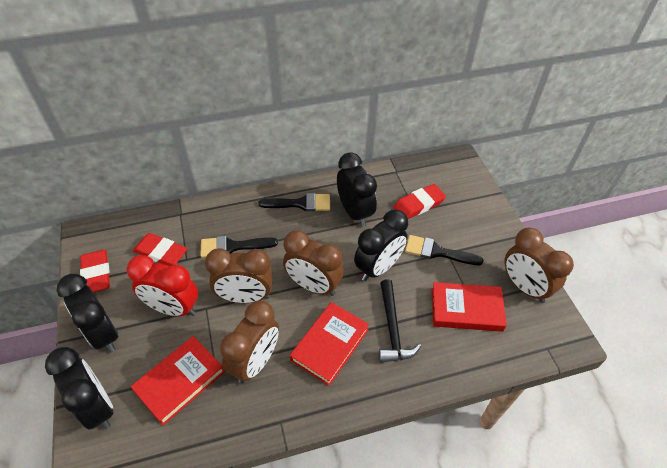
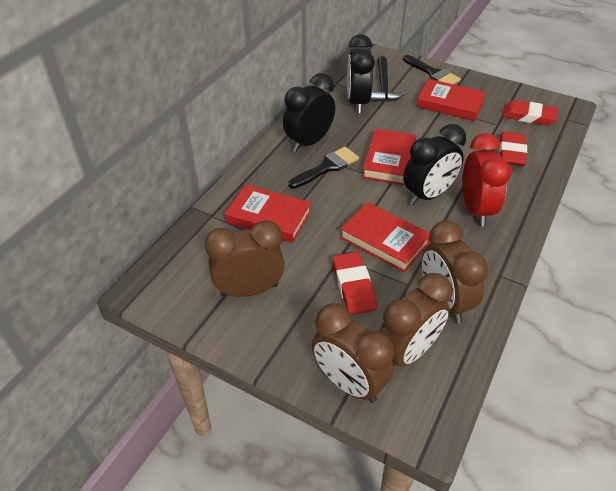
black brush: 3 -> 2
black clock: 4 -> 3
red book: 3 -> 4

